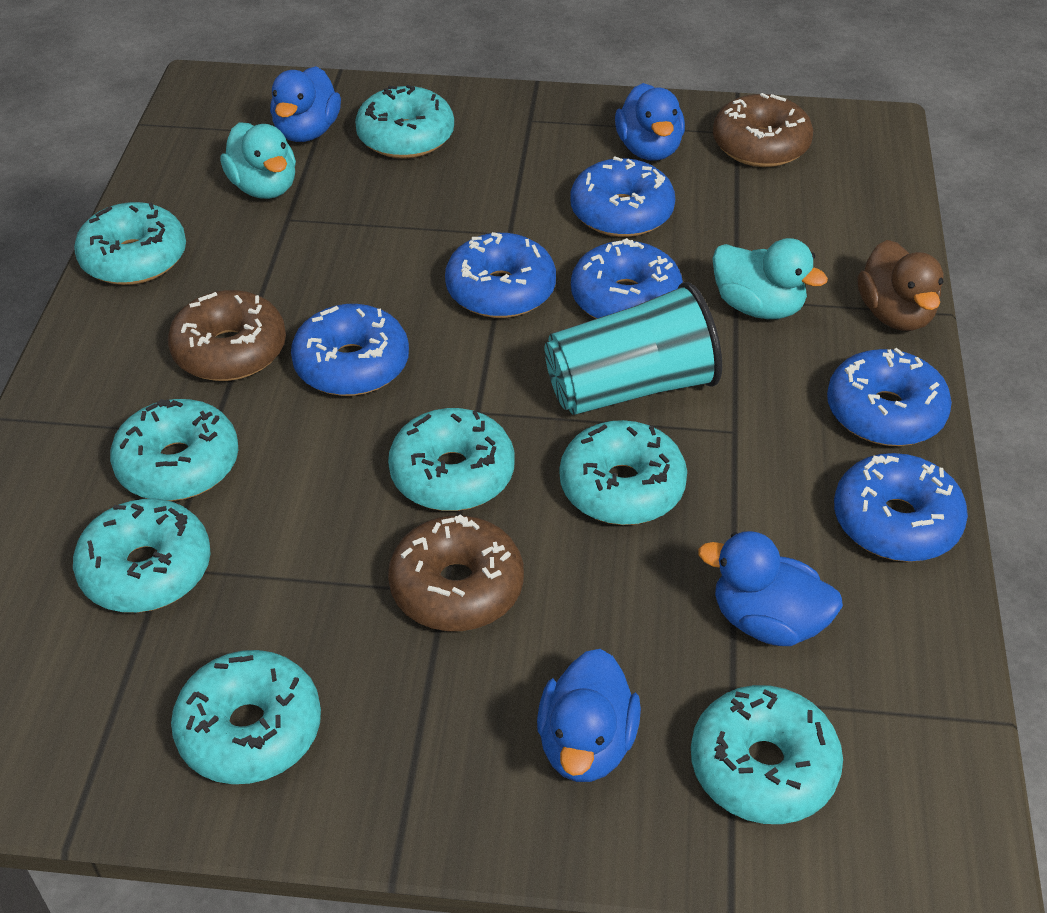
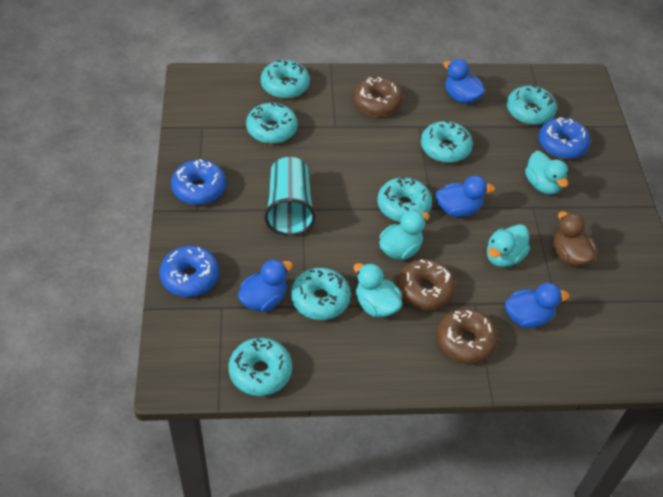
blue donut: 6 -> 3
turquoise donut: 8 -> 7
turquoise duck: 2 -> 4

